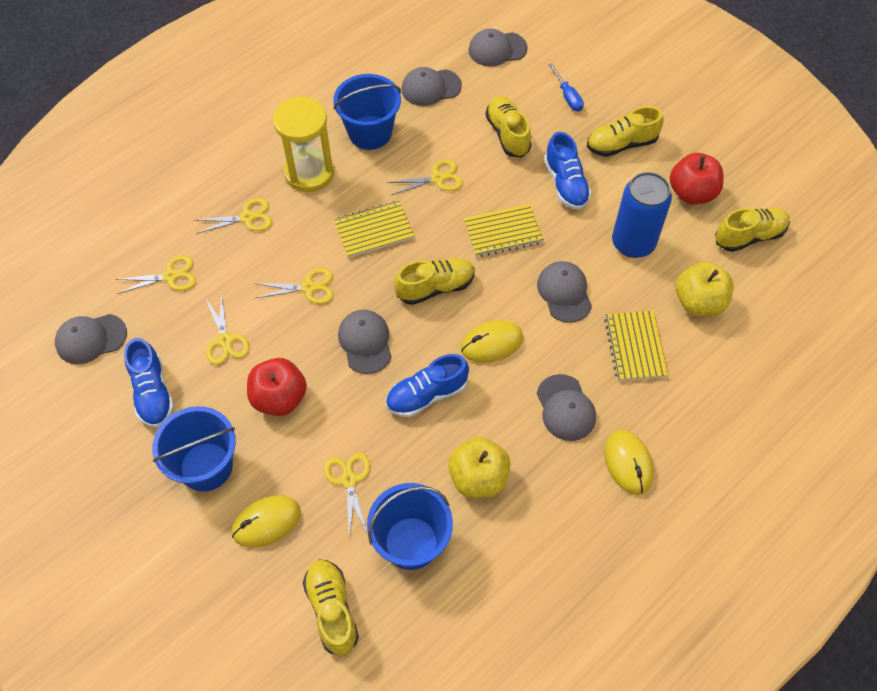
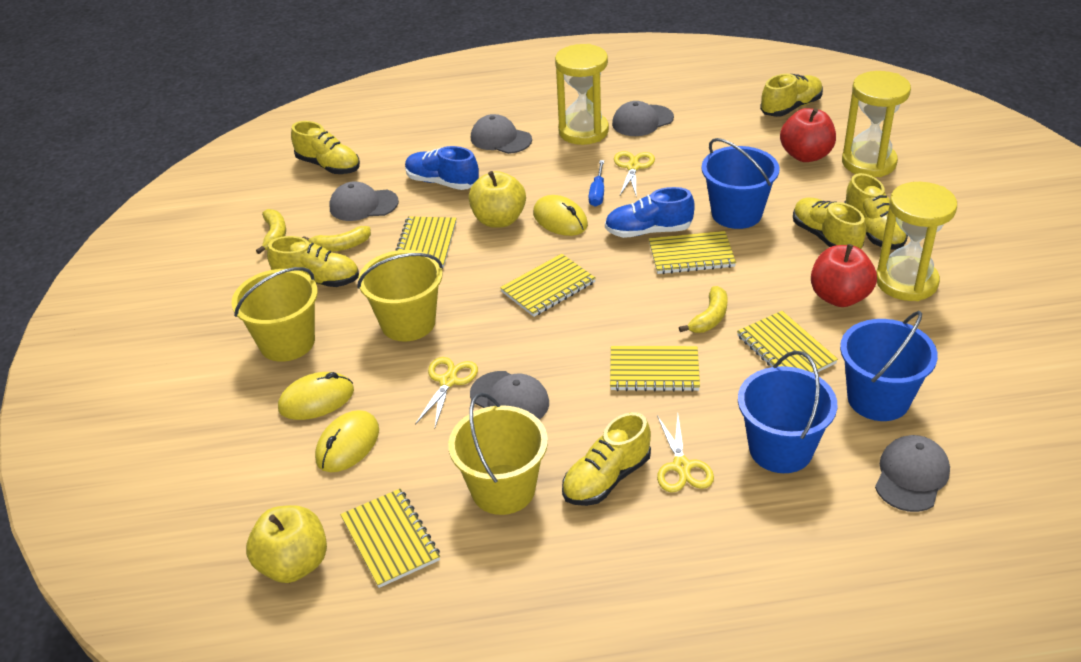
blue can: 1 -> 0
blue shoe: 3 -> 2
grey cap: 6 -> 5
yellow banana: 0 -> 3
yellow bucket: 0 -> 3
yellow hourglass: 1 -> 3
yellow notebook: 3 -> 6
yellow scissors: 6 -> 3
yellow shoe: 5 -> 6

